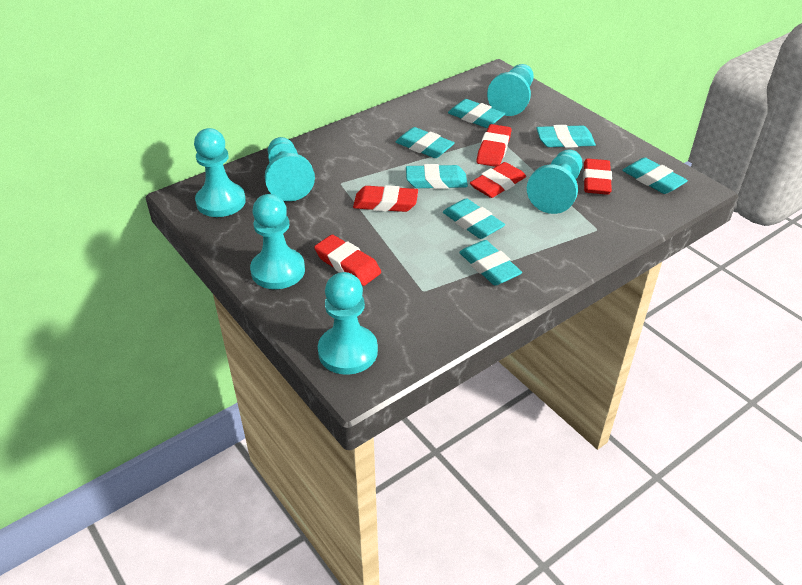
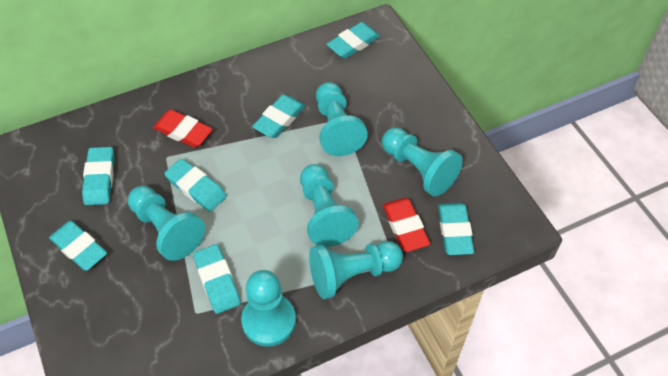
red eraser: 5 -> 2

